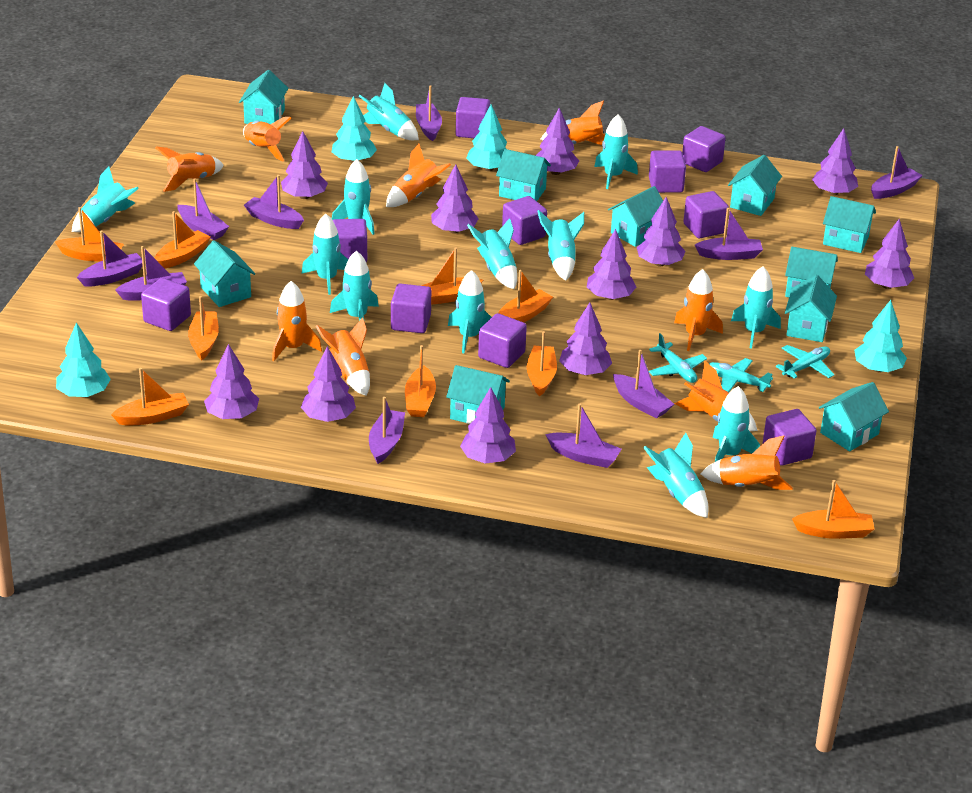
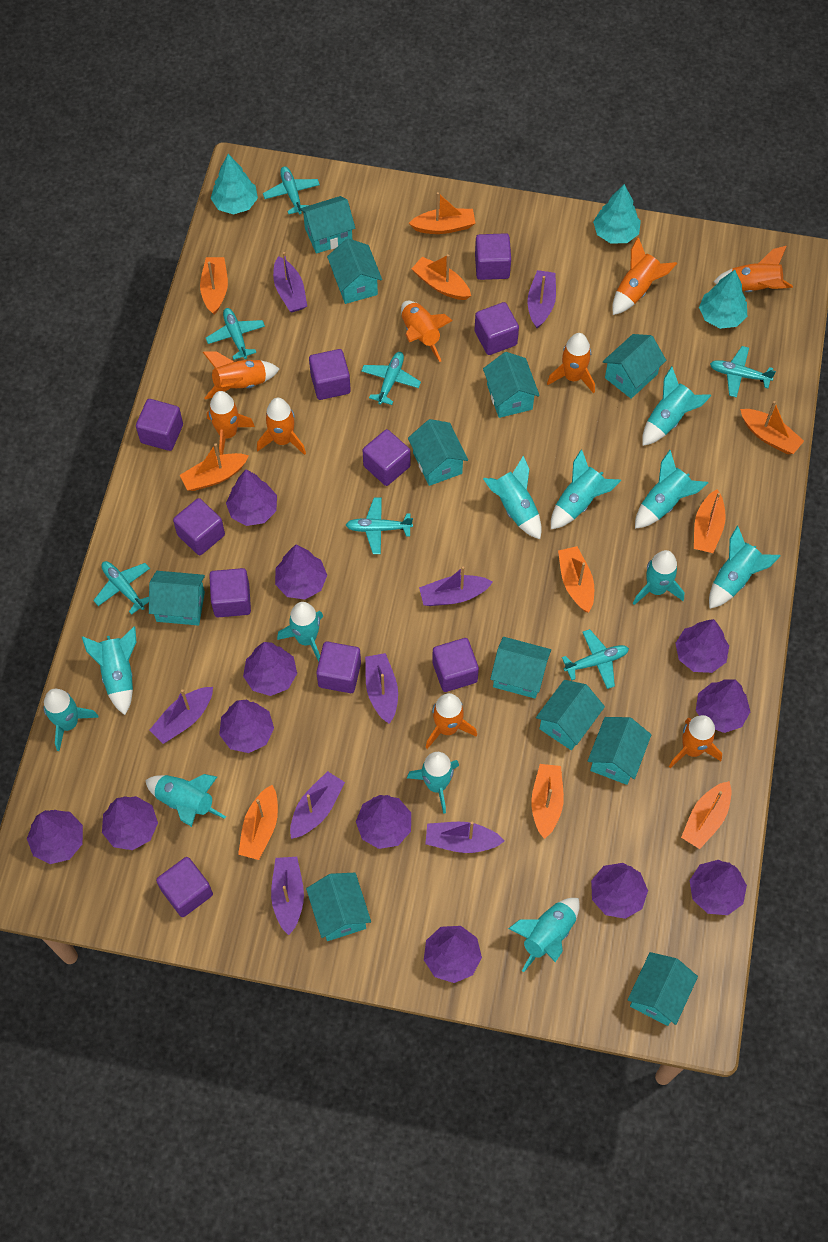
orange boat: 9 -> 10
purple boat: 10 -> 8
purple tree: 11 -> 12
turquoise house: 10 -> 11
turquoise plane: 3 -> 7
turquoise tree: 4 -> 3

